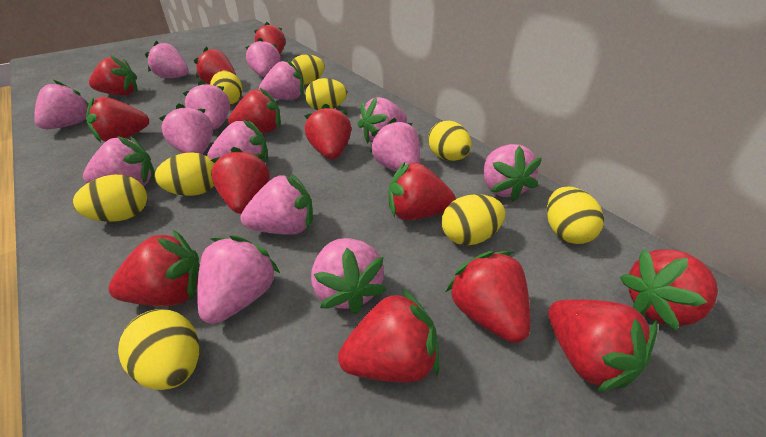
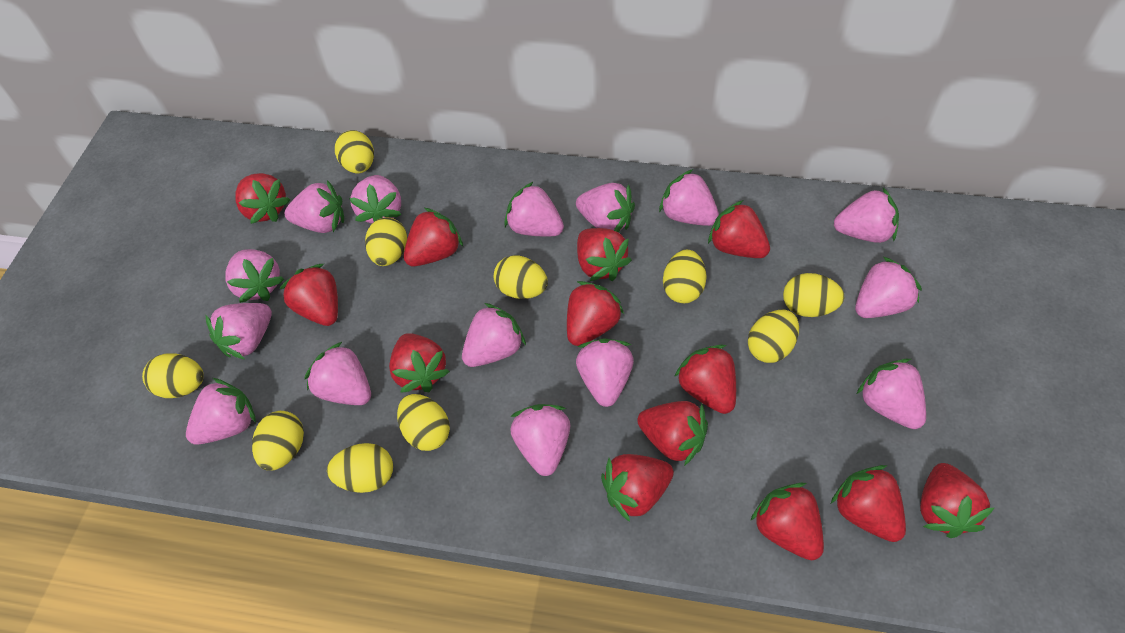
pink strawberry: 14 -> 15
yellow egg: 9 -> 10

